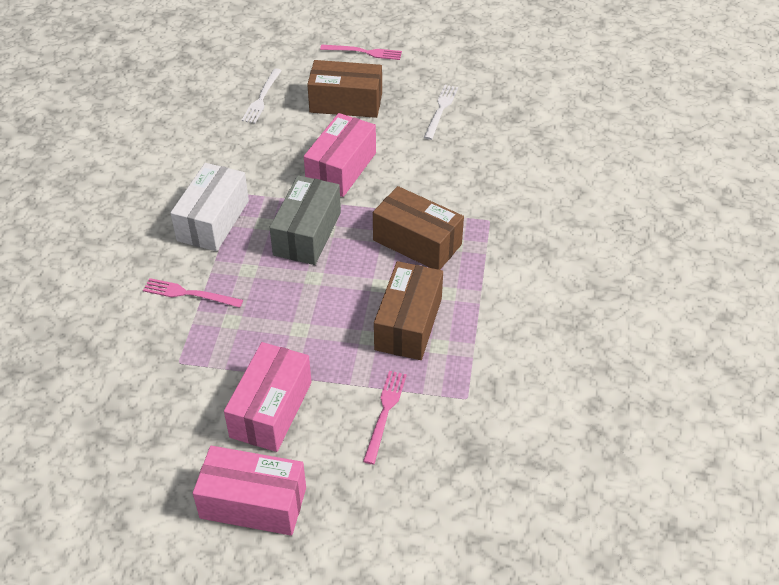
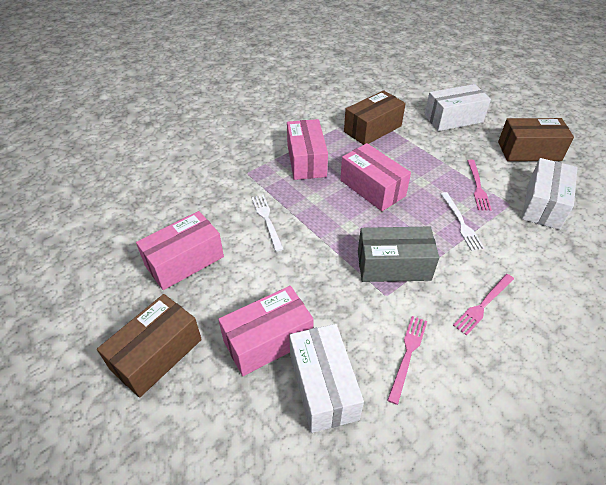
pink box: 3 -> 4
white box: 1 -> 3

